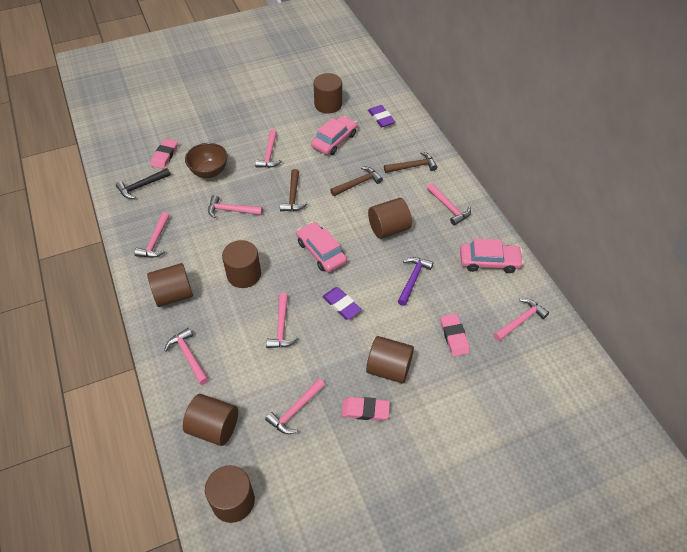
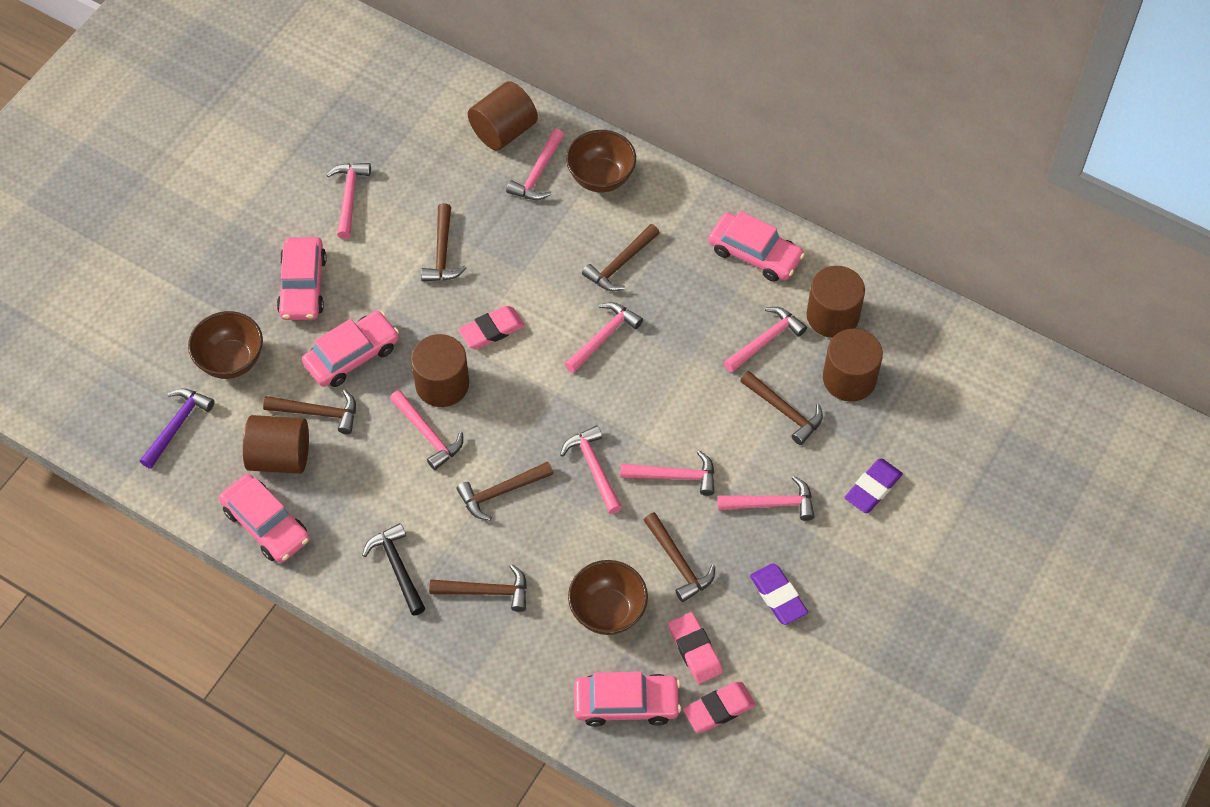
brown bowl: 1 -> 3
brown cylinder: 7 -> 5
brown hammer: 3 -> 7
pink car: 3 -> 5

